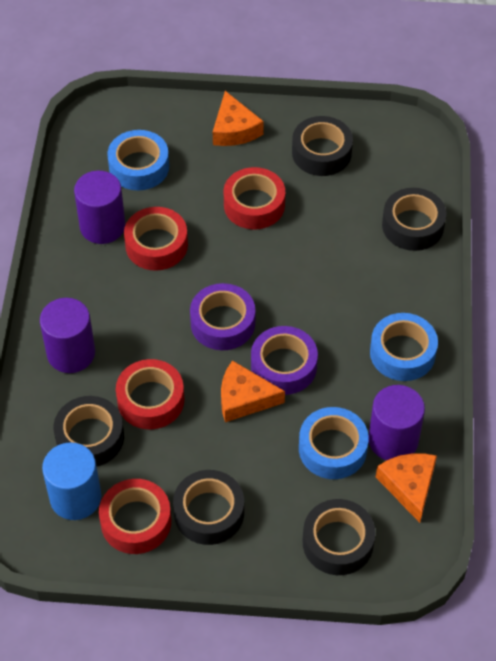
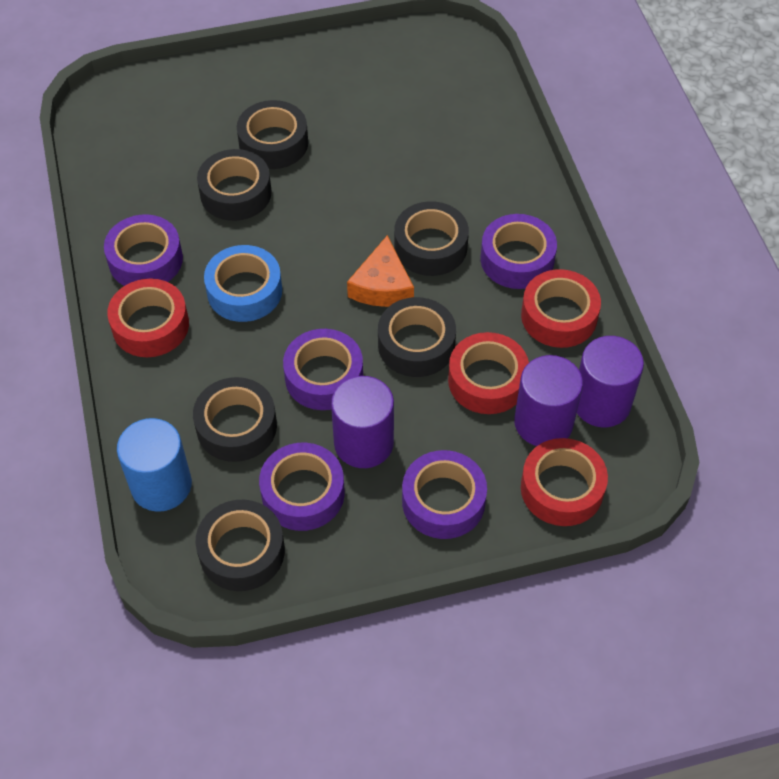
black tape: 5 -> 6
blue tape: 3 -> 1
orange cheese: 3 -> 1
purple tape: 2 -> 5

